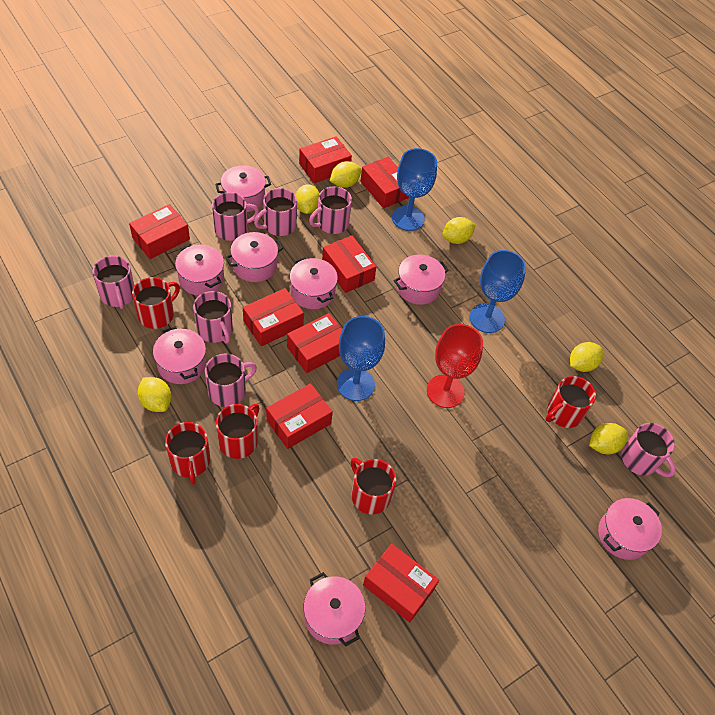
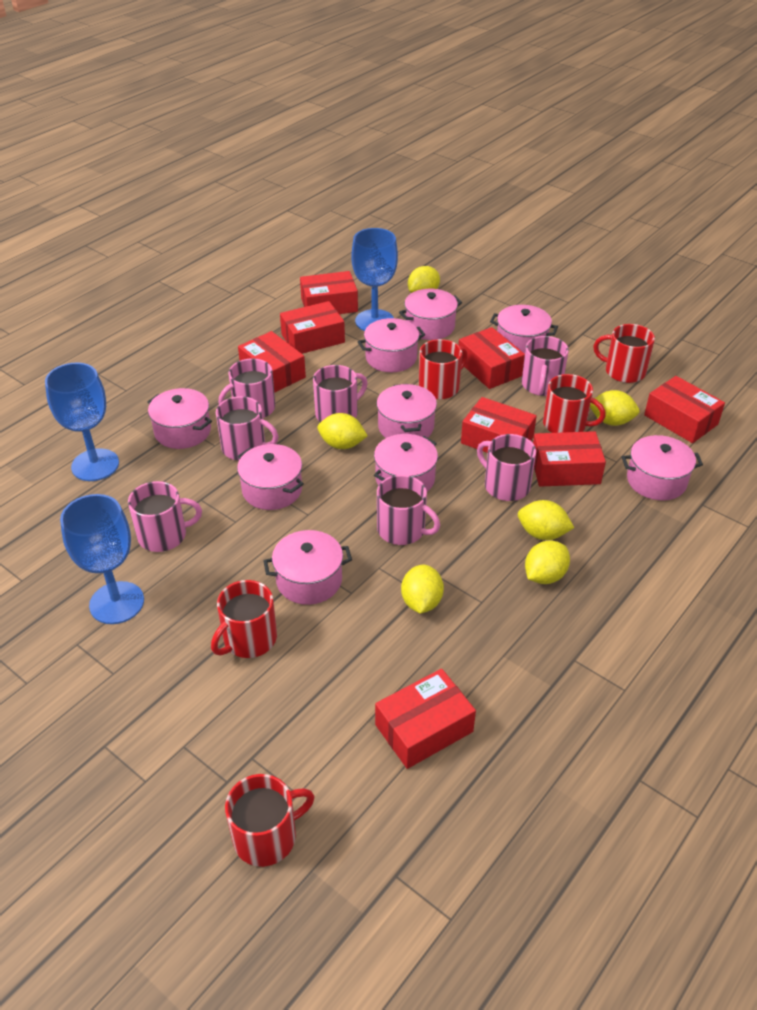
pink pot: 8 -> 9
red goblet: 1 -> 0

